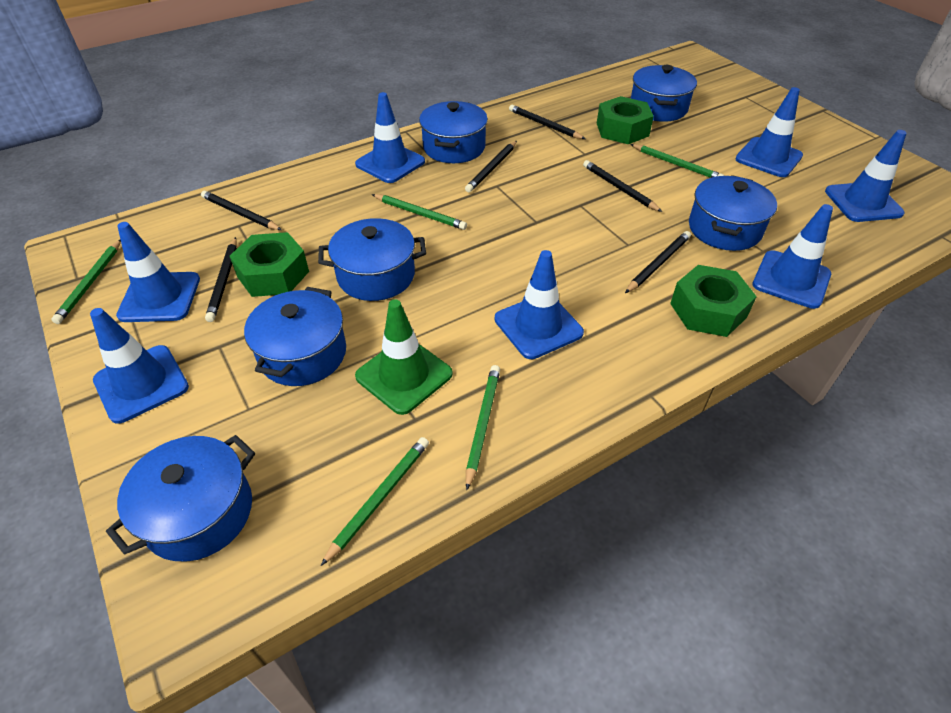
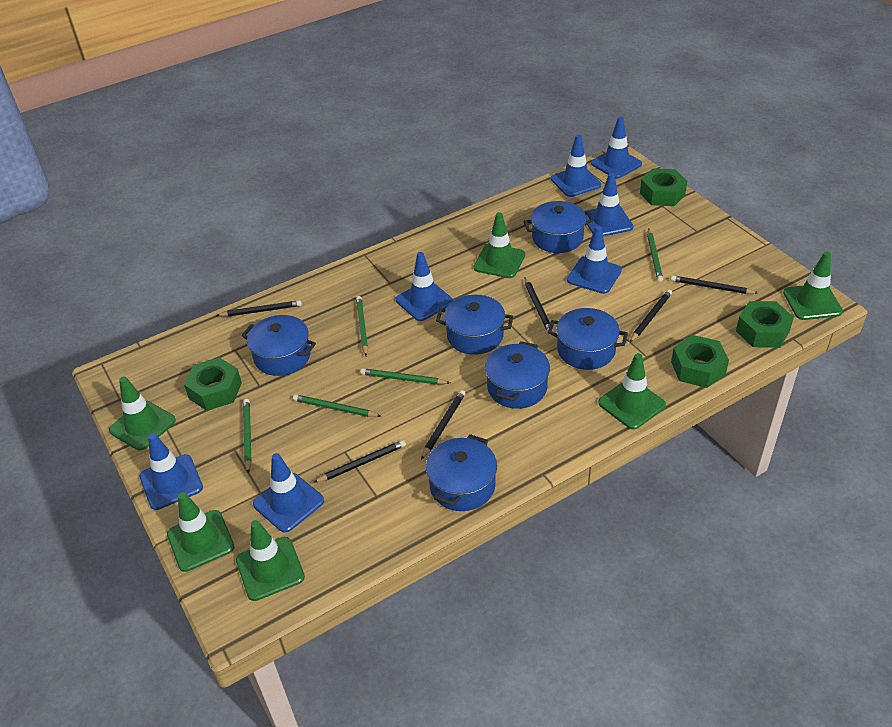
green nut: 3 -> 4
green traffic cone: 1 -> 6

